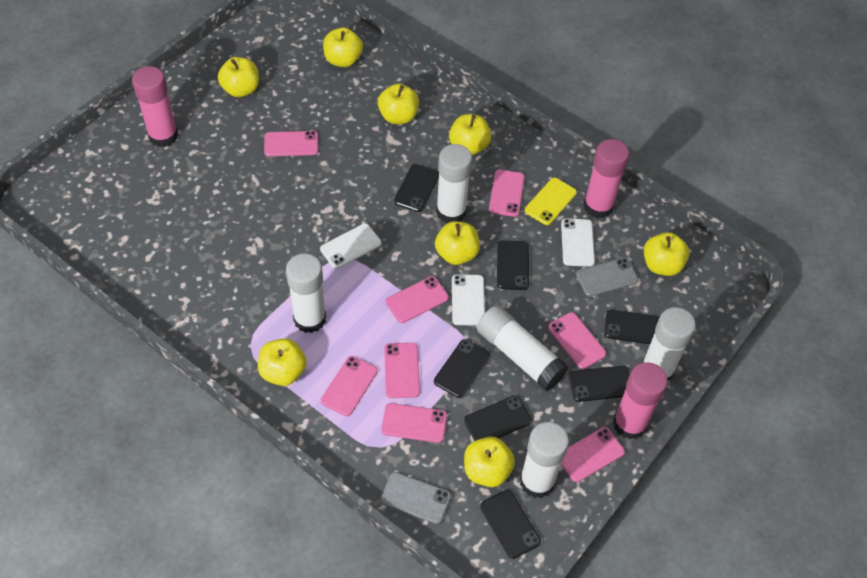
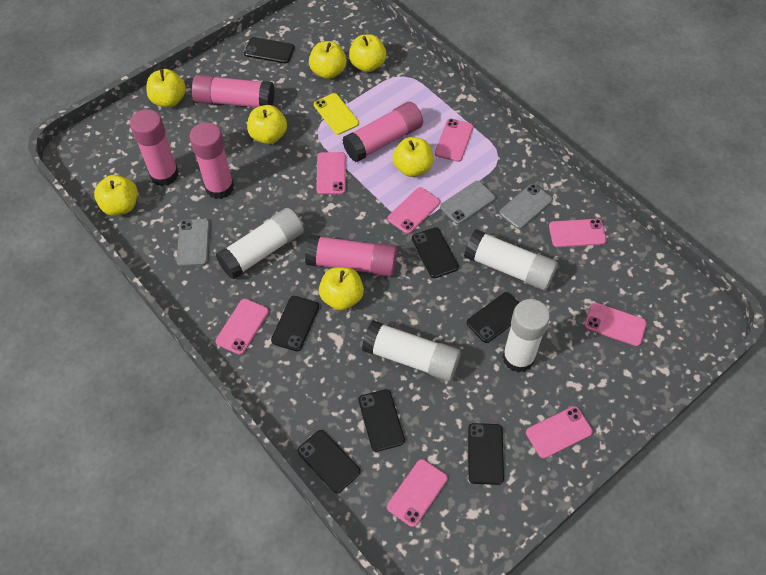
grey phone: 2 -> 3
pink glue stick: 3 -> 5
white glue stick: 5 -> 4
white phone: 3 -> 0
yellow apple: 8 -> 7

